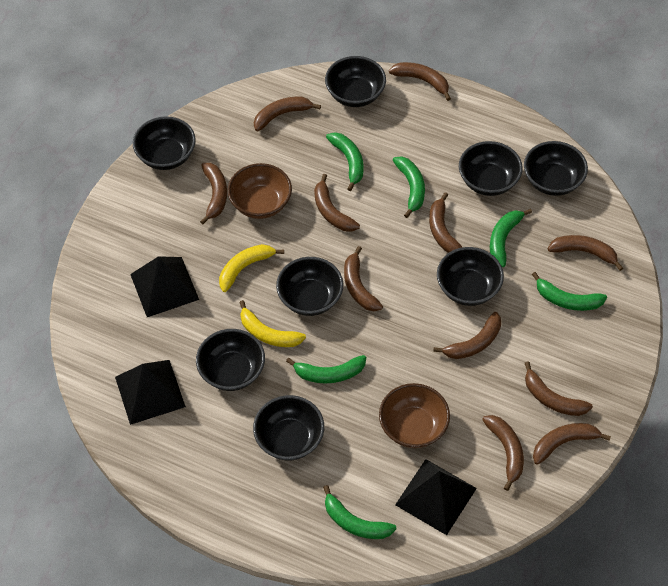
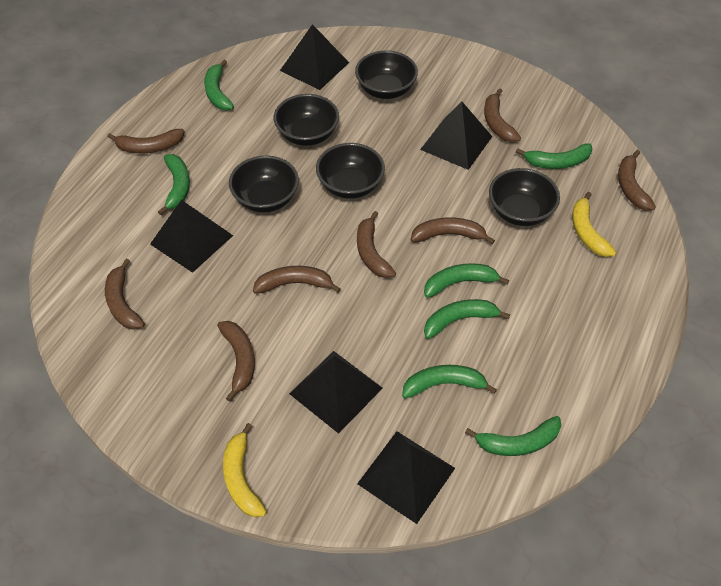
black bowl: 8 -> 5
black pyramid: 3 -> 5
brown banana: 11 -> 8
brown bowl: 2 -> 0
green banana: 6 -> 7

